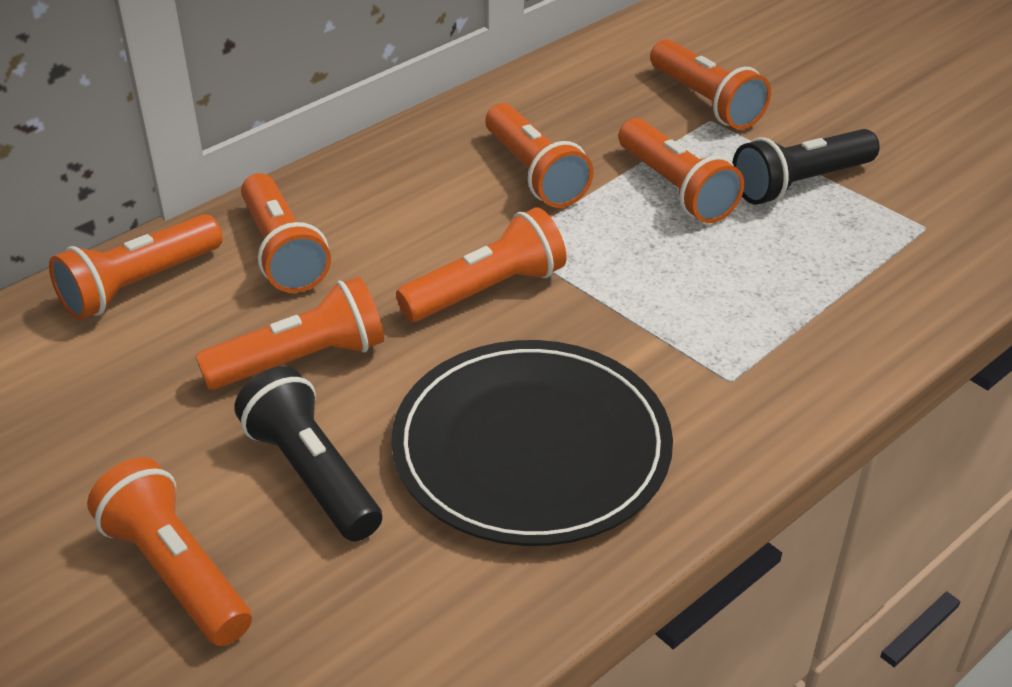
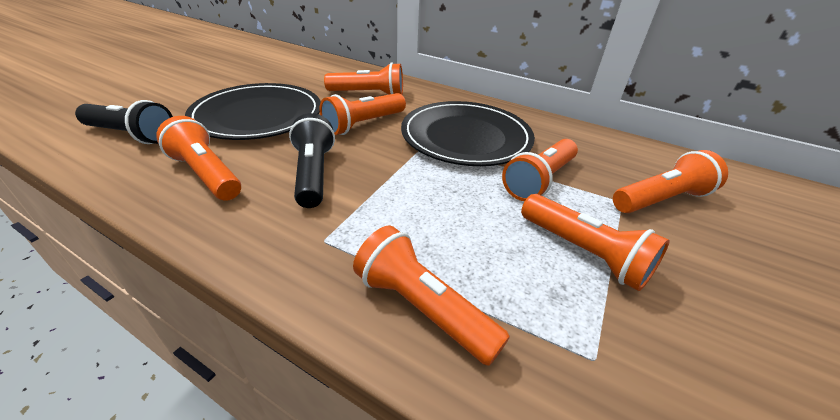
black plate: 1 -> 2
orange flashlight: 8 -> 7

